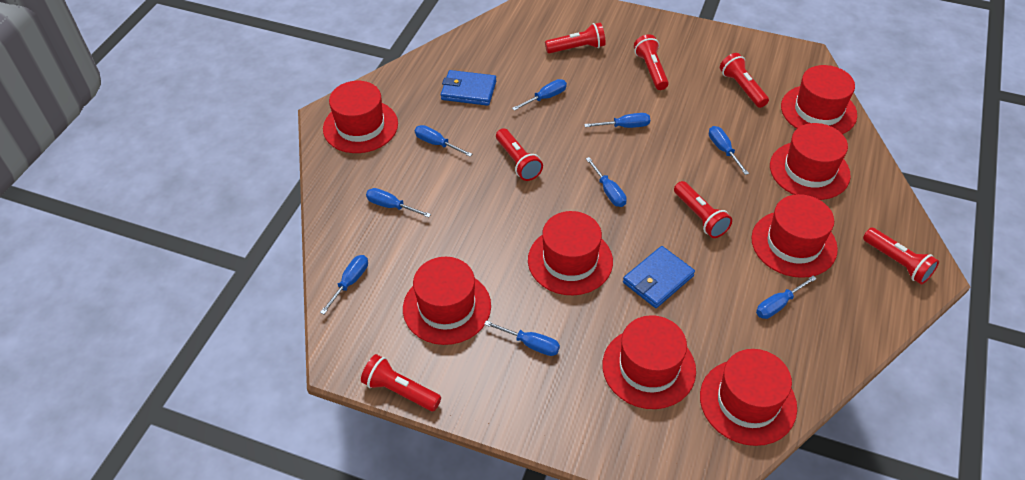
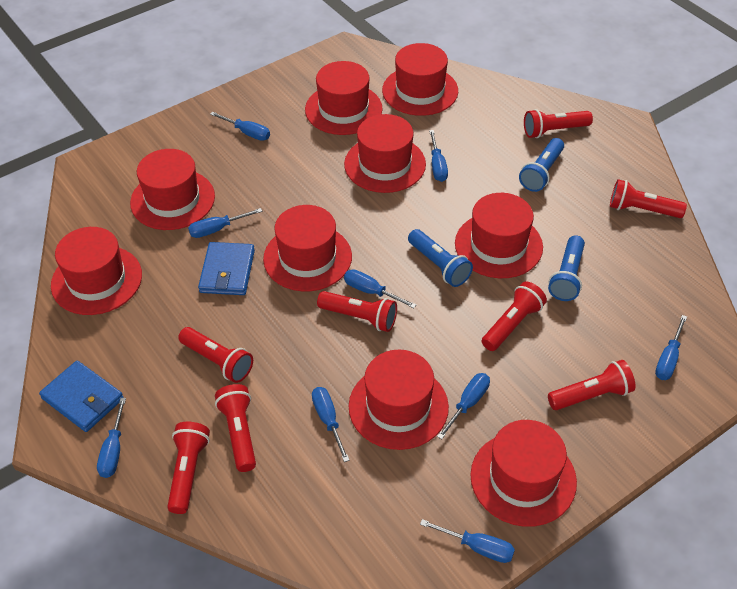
blue flashlight: 0 -> 3
red flashlight: 7 -> 8
red hat: 8 -> 9

